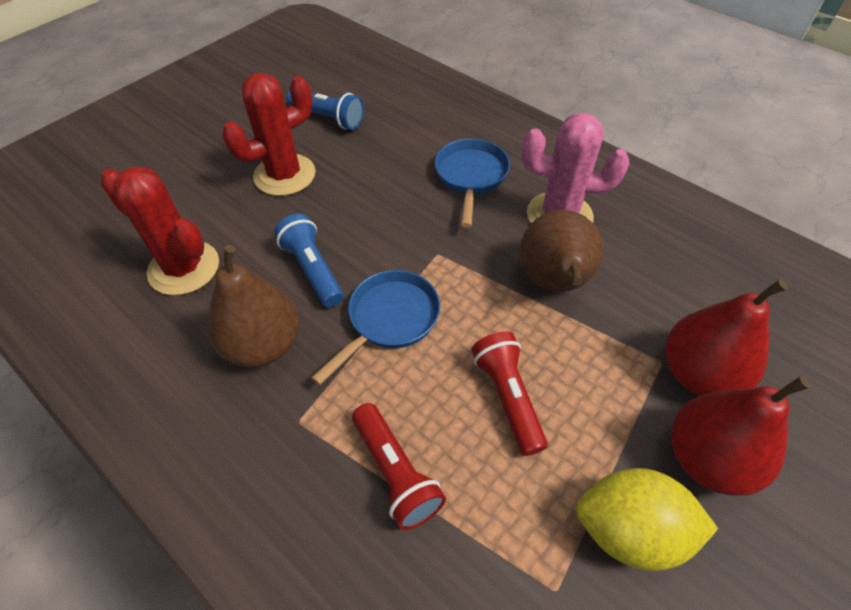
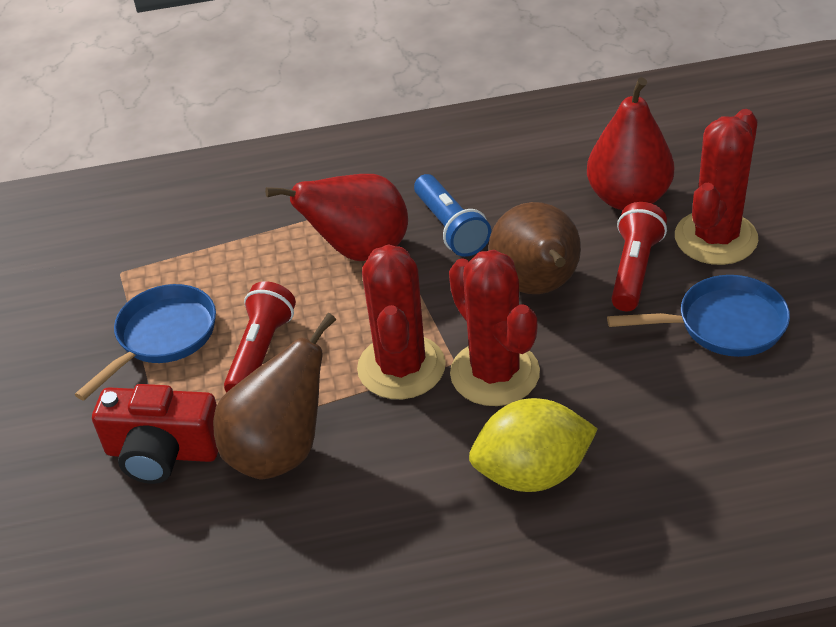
blue flashlight: 2 -> 1
pink cactus: 1 -> 0
red cactus: 2 -> 3
red camera: 0 -> 1

